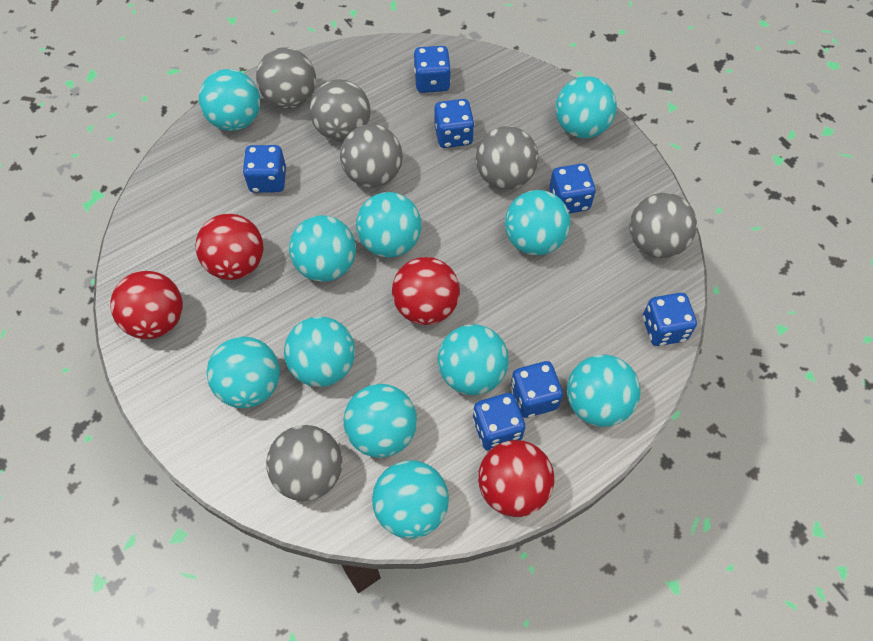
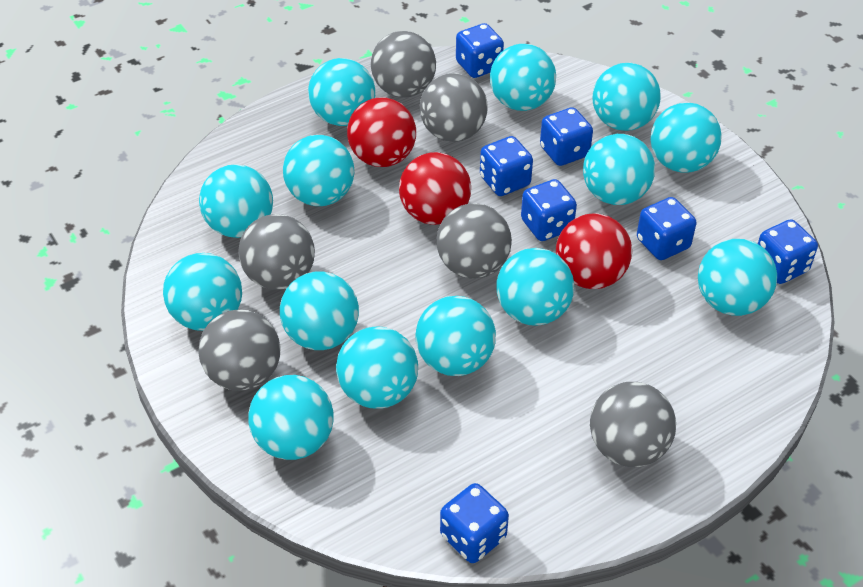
red ball: 4 -> 3
turquoise ball: 11 -> 14

